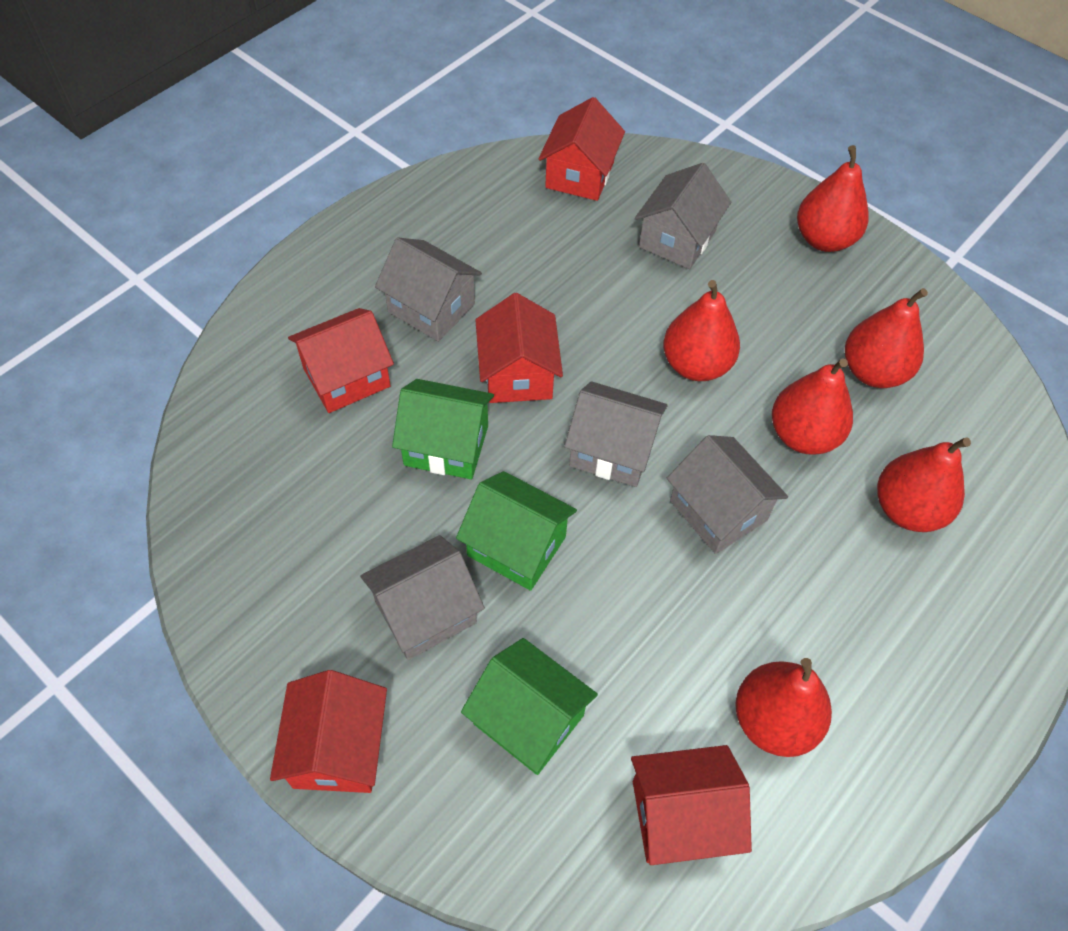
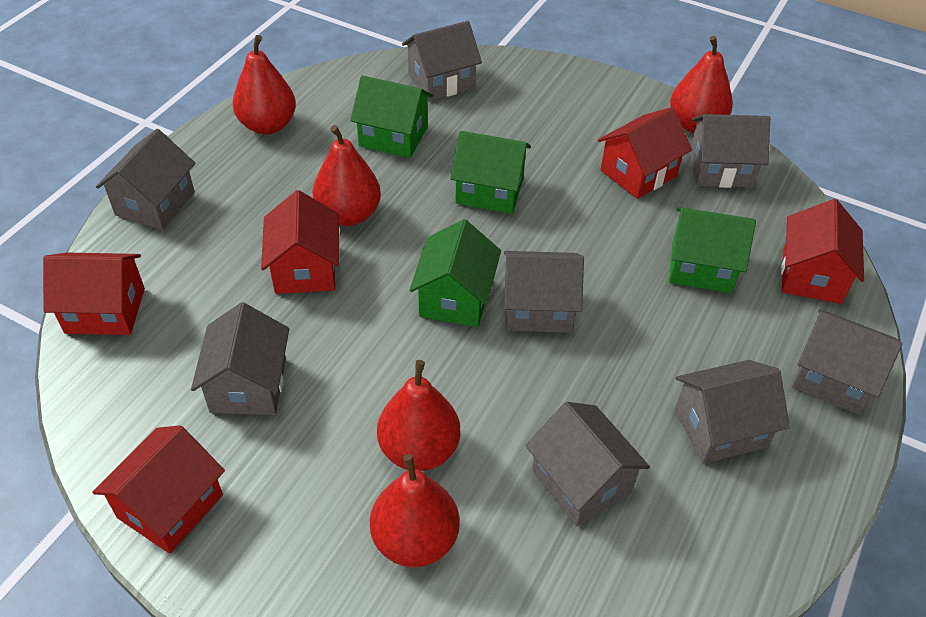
green house: 3 -> 4
grey house: 5 -> 8
red pear: 6 -> 5

